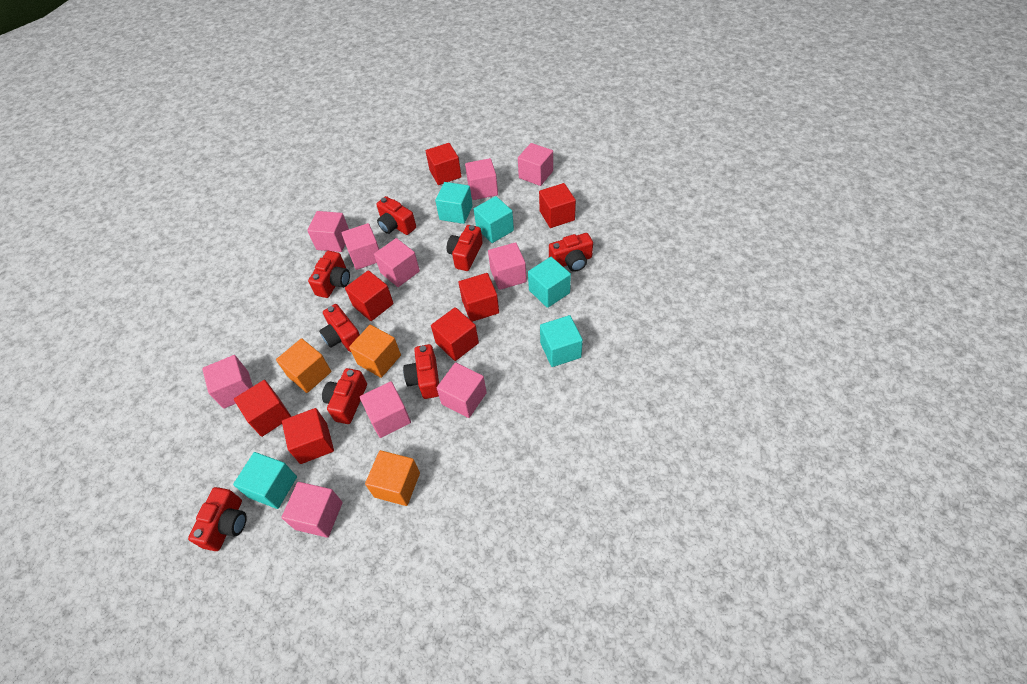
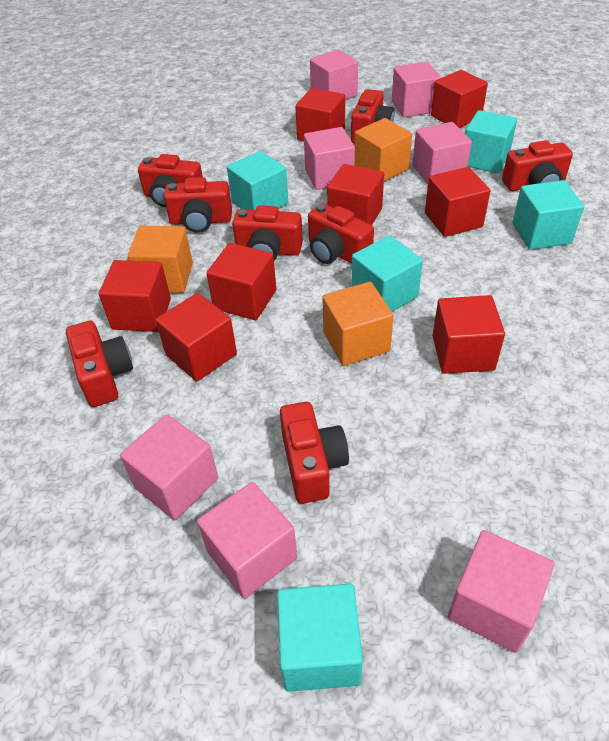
pink cube: 10 -> 7
red cube: 7 -> 8

